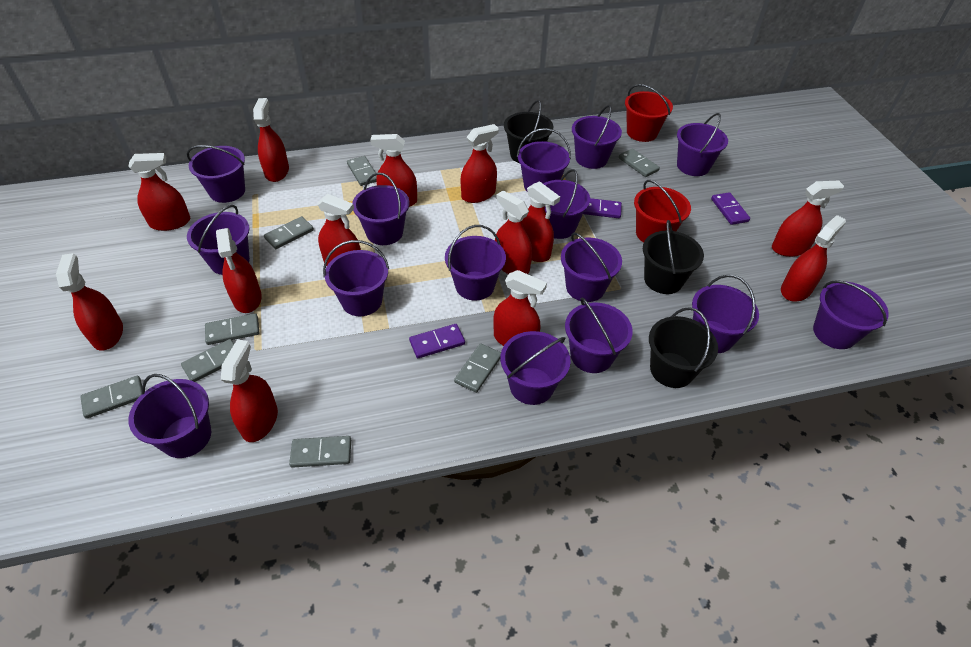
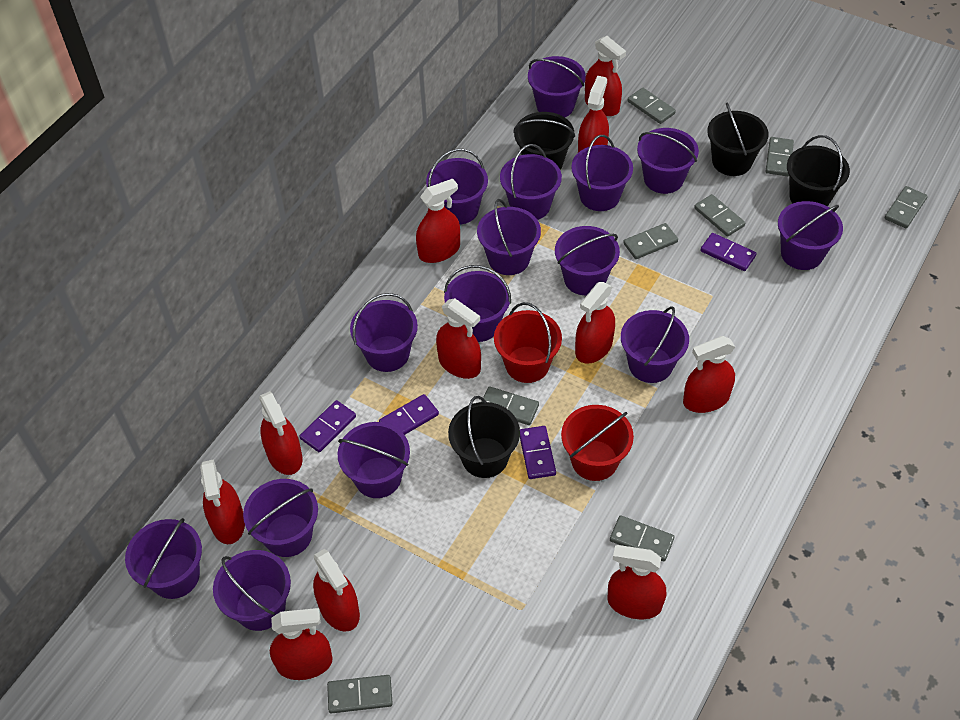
black bucket: 3 -> 4
purple domino: 3 -> 4
red spray bottle: 13 -> 11

